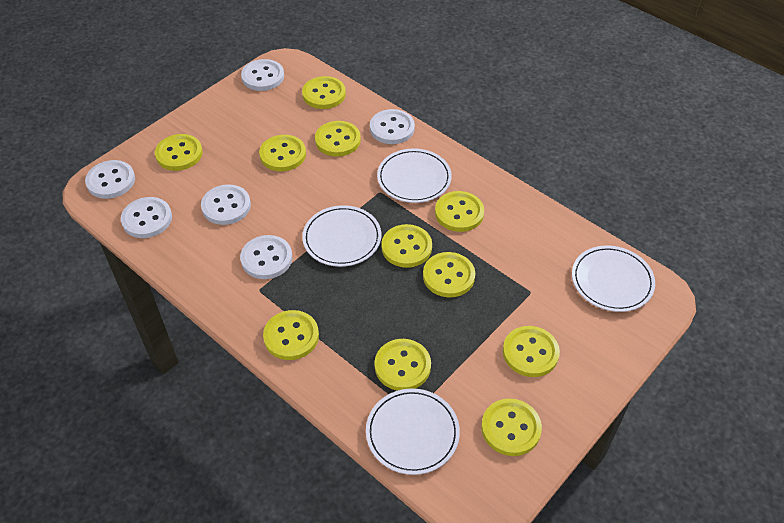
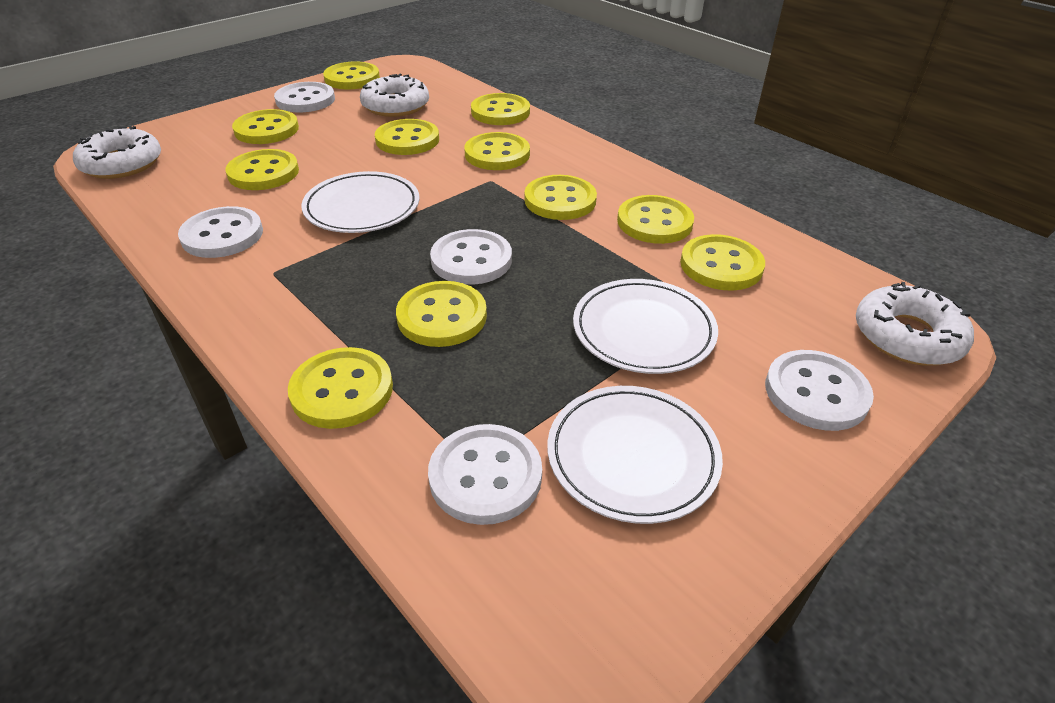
white button: 6 -> 5
white donut: 0 -> 3
white plate: 4 -> 3

